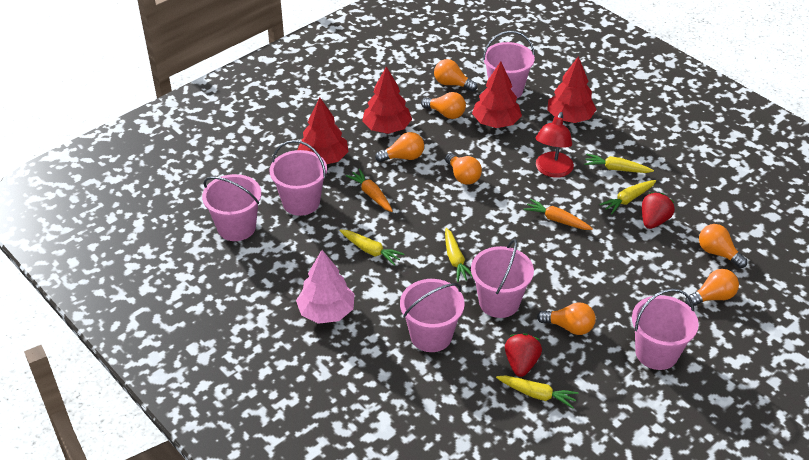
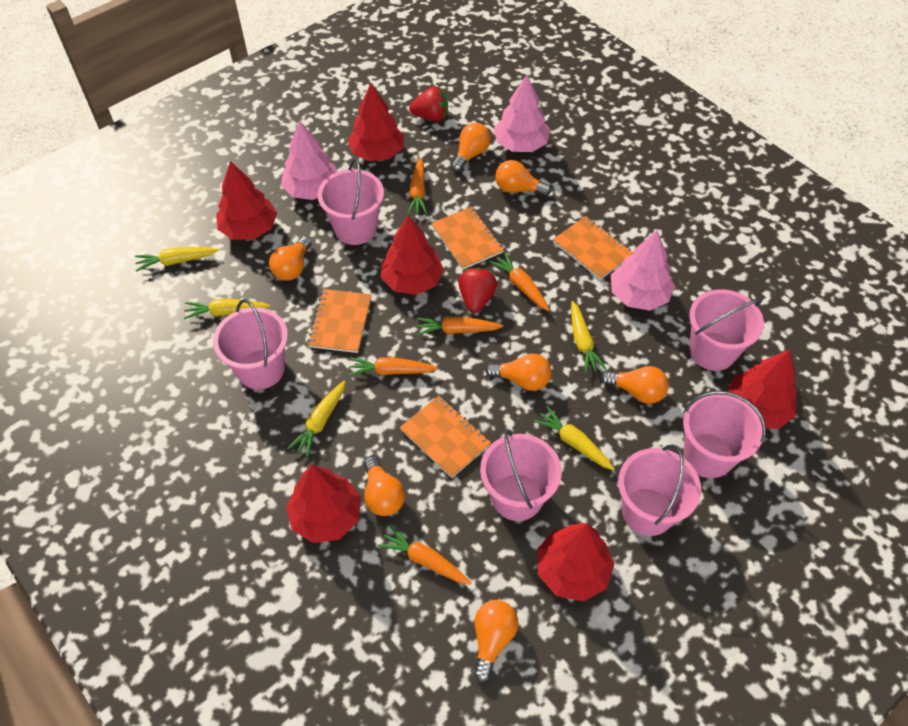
orange carrot: 2 -> 5
orange notebook: 0 -> 4
pink tree: 1 -> 3
red lamp: 1 -> 0
red tree: 4 -> 6

